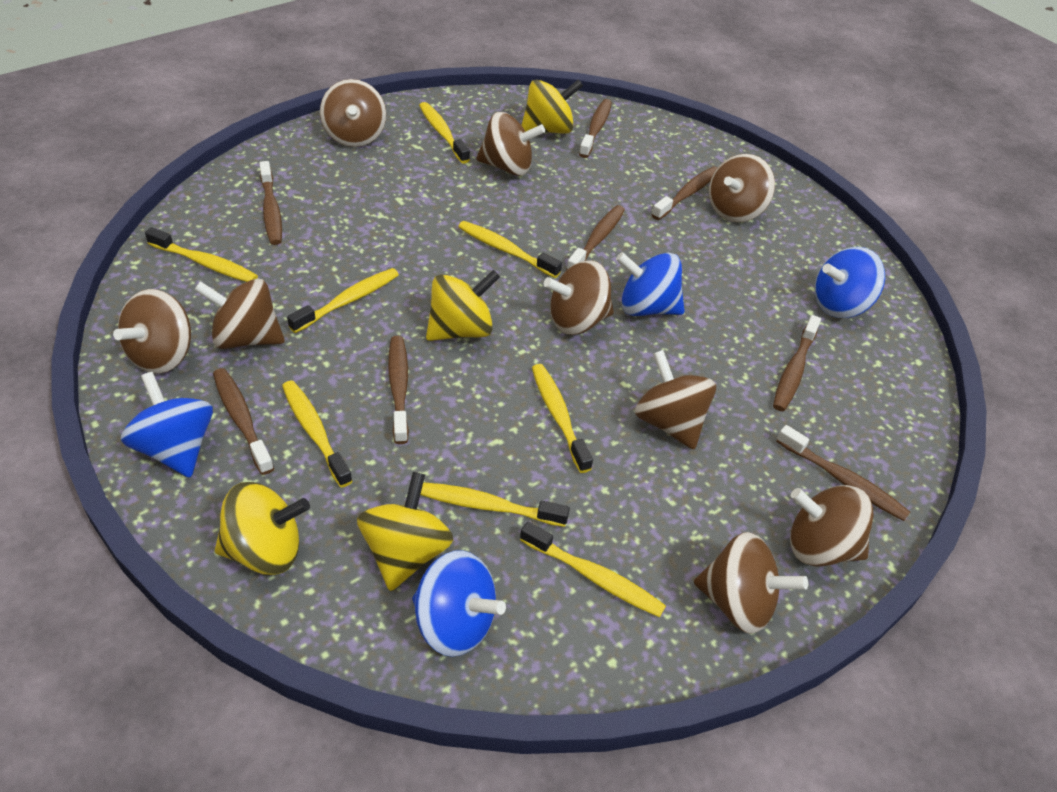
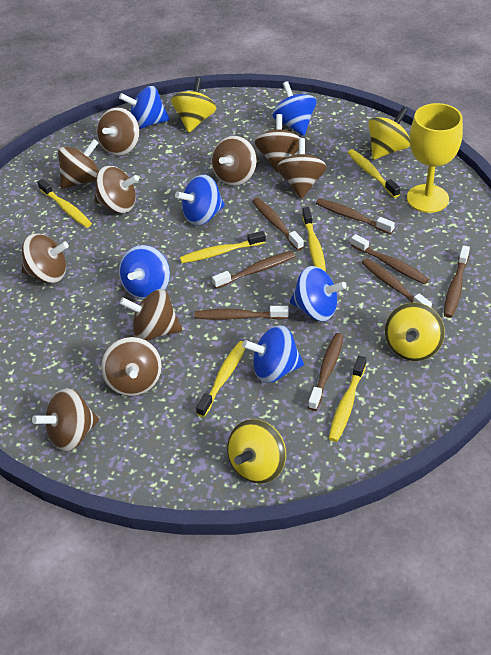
blue spinning top: 4 -> 6
brown spinning top: 9 -> 10
yellow goblet: 0 -> 1
yellow toothbrush: 8 -> 6

